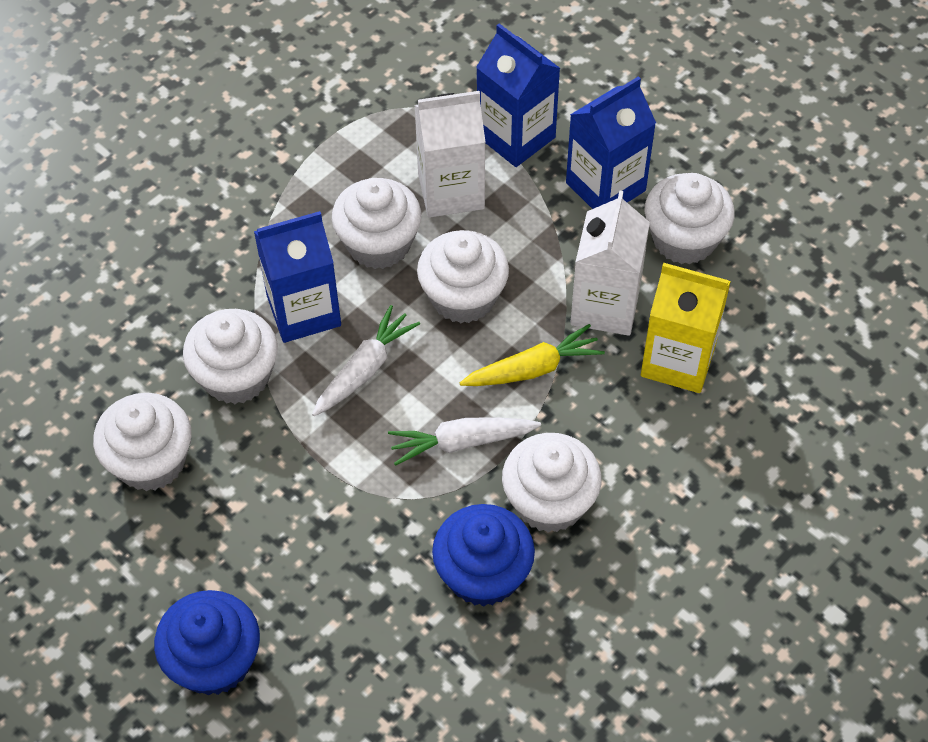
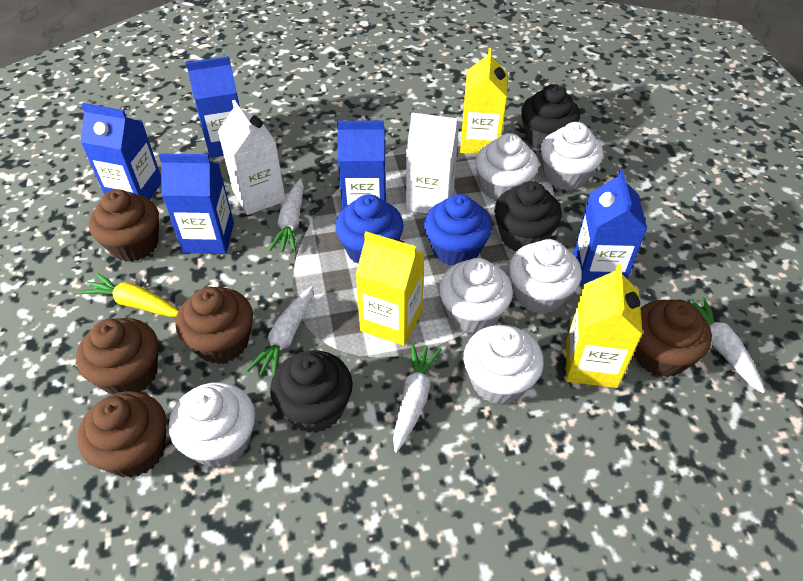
black cupcake: 0 -> 3
blue carton: 3 -> 5
brown cupcake: 0 -> 5
white carrot: 2 -> 4
yellow carton: 1 -> 3

